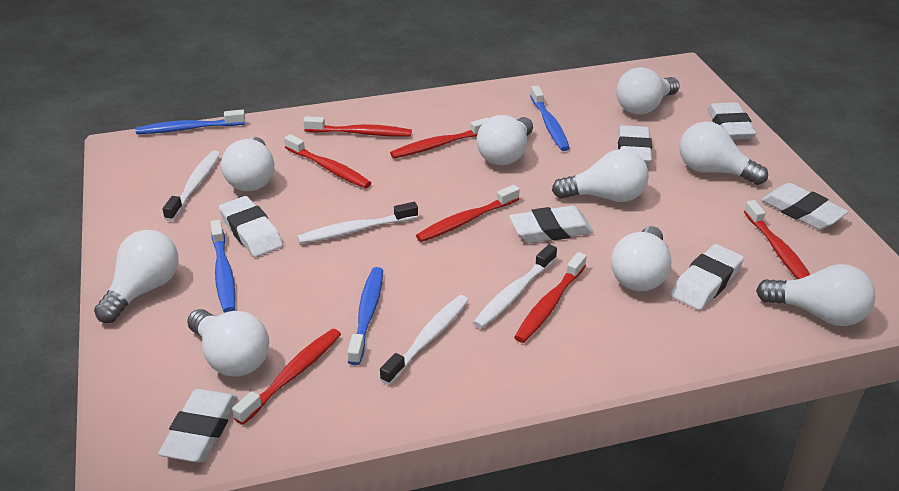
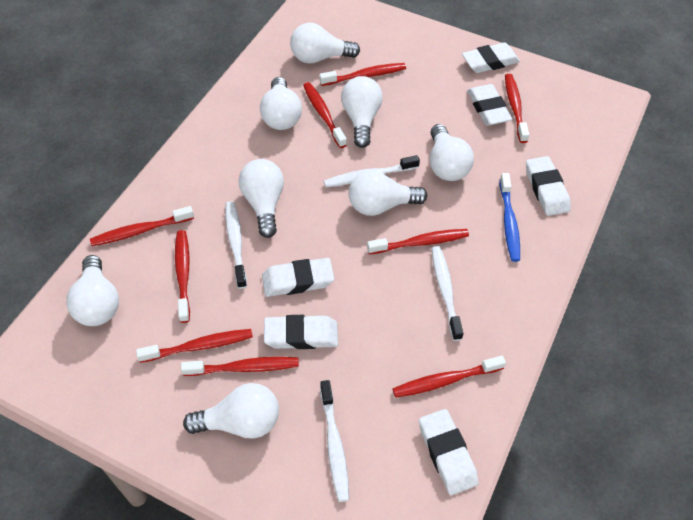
blue toothbrush: 4 -> 1
red toothbrush: 7 -> 9
white eraser: 7 -> 6
white light bulb: 9 -> 8

